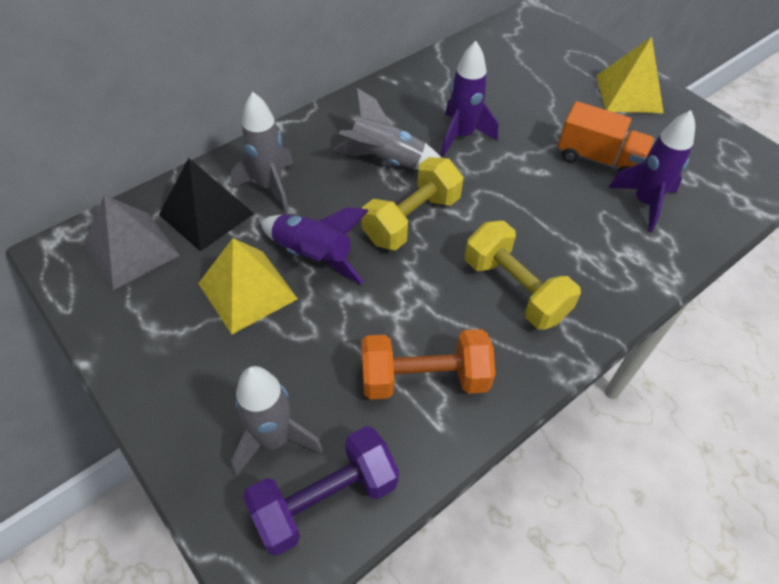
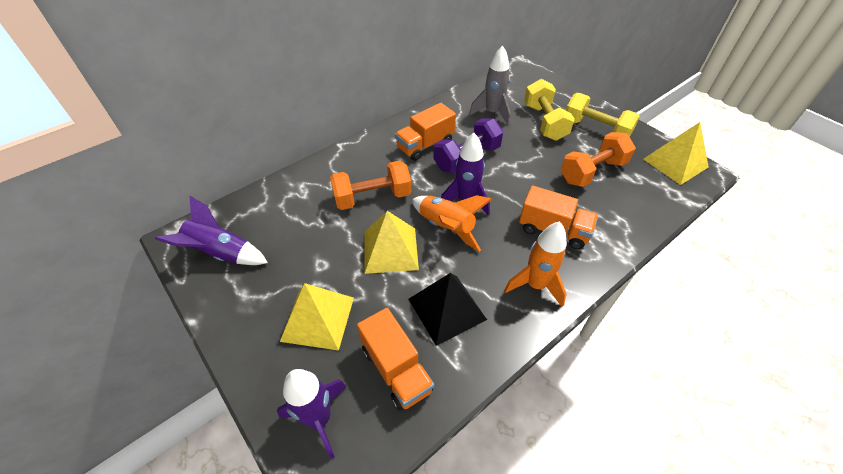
grey pyramid: 1 -> 0
grey rocket: 3 -> 1
orange dumbbell: 1 -> 2
orange rocket: 0 -> 2
orange truck: 1 -> 3
yellow pyramid: 2 -> 3

